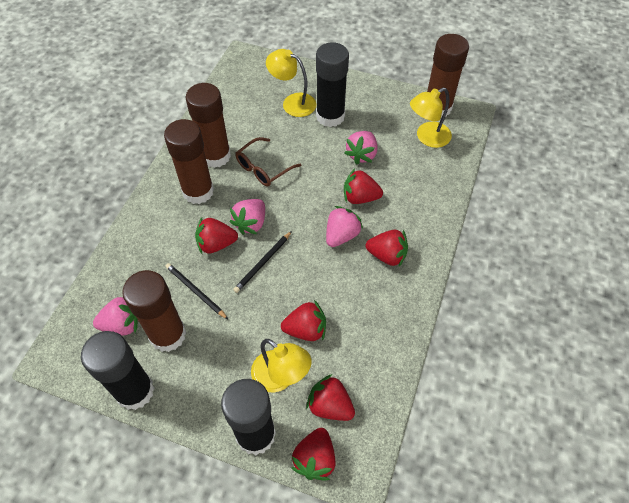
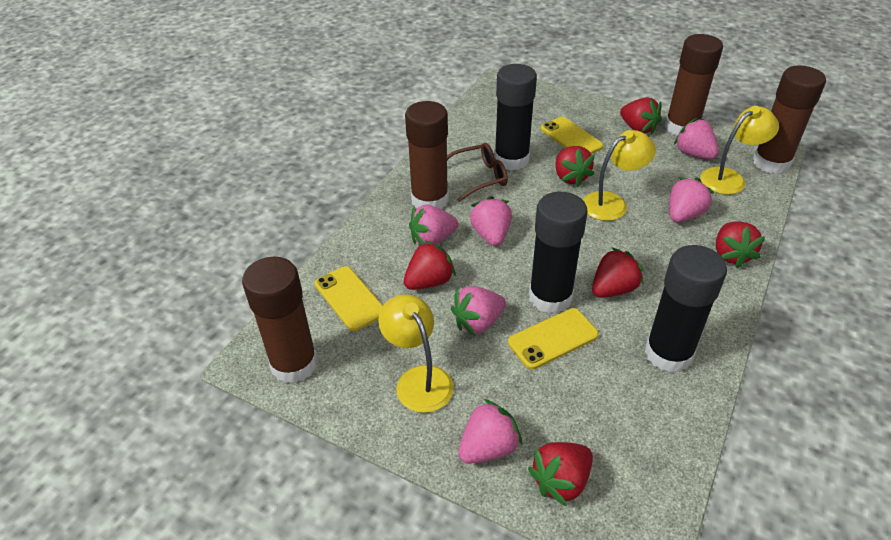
black pencil: 2 -> 0
pink strawberry: 4 -> 6
yellow phone: 0 -> 3

